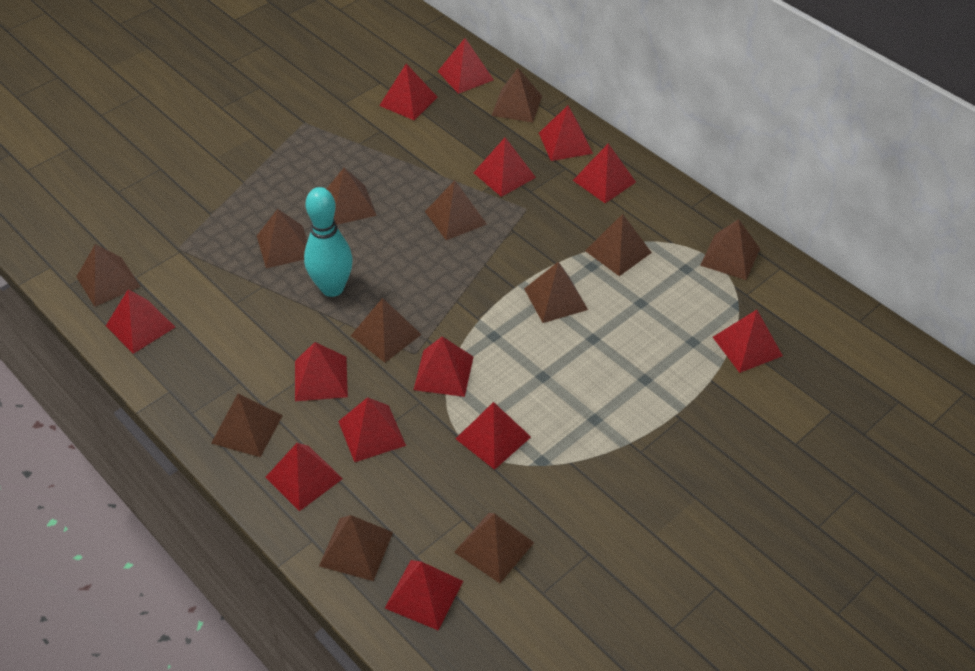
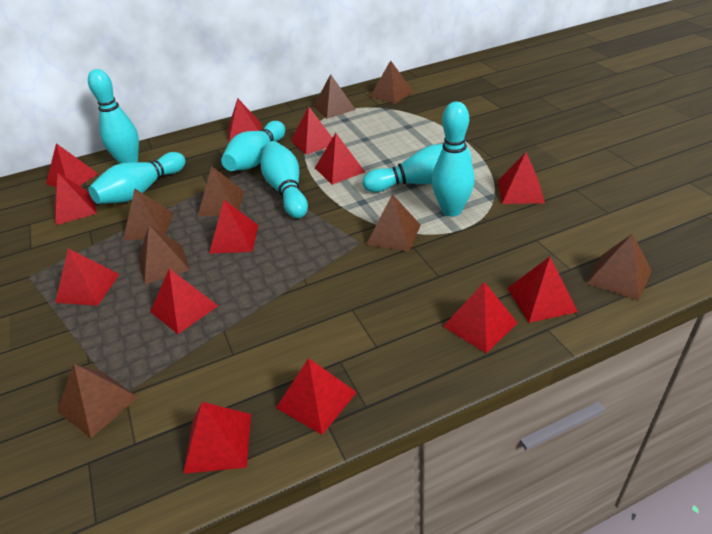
brown pyramid: 12 -> 8
turquoise bowling pin: 1 -> 6

